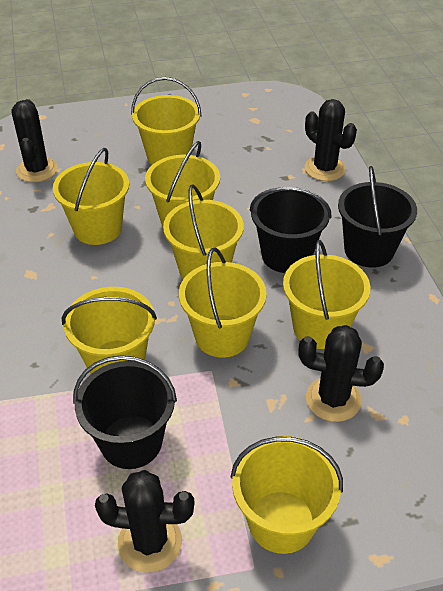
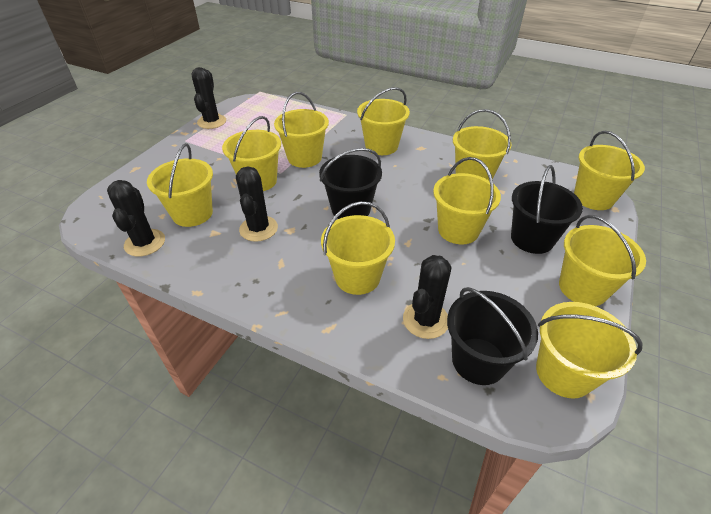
yellow bucket: 8 -> 10

